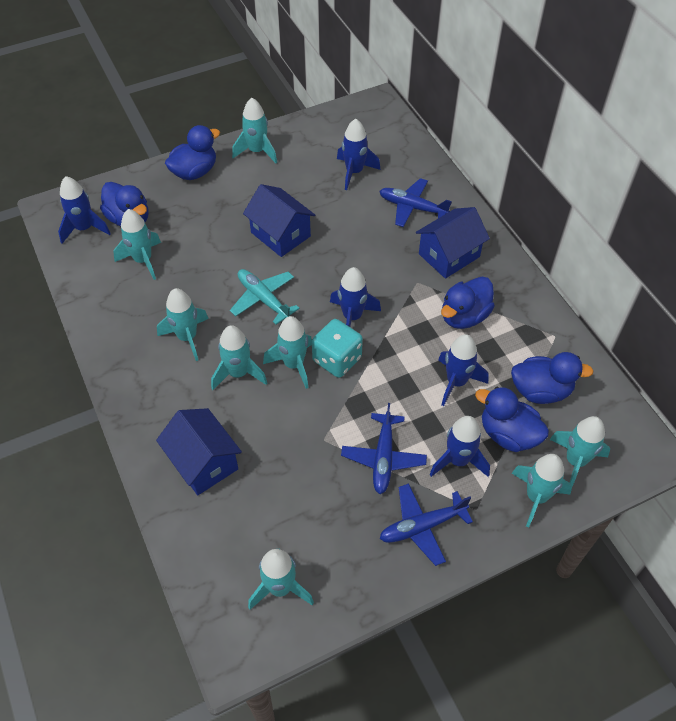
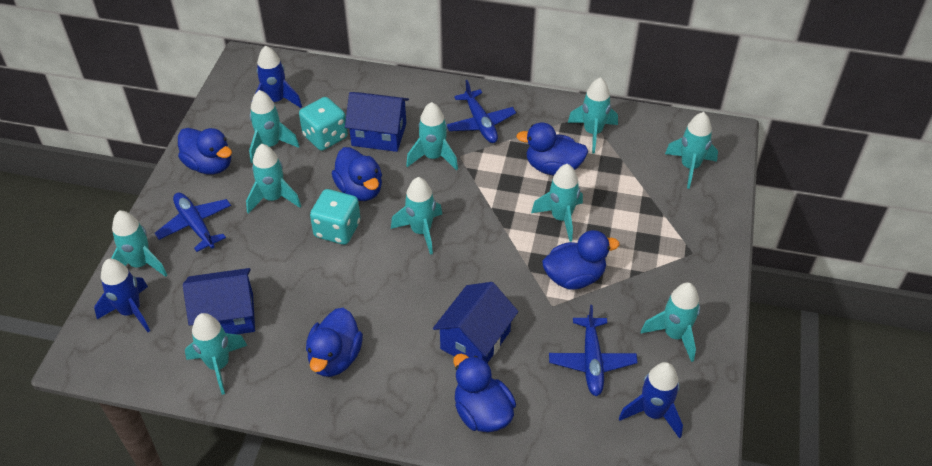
blue duck: 5 -> 6
blue rocket: 5 -> 3
turquoise dice: 1 -> 2
turquoise plane: 1 -> 0
turquoise rocket: 8 -> 10

